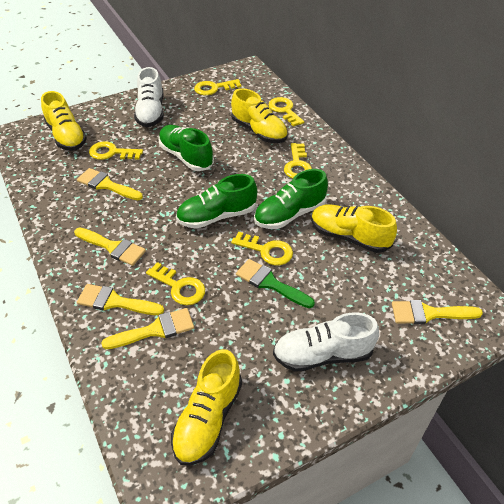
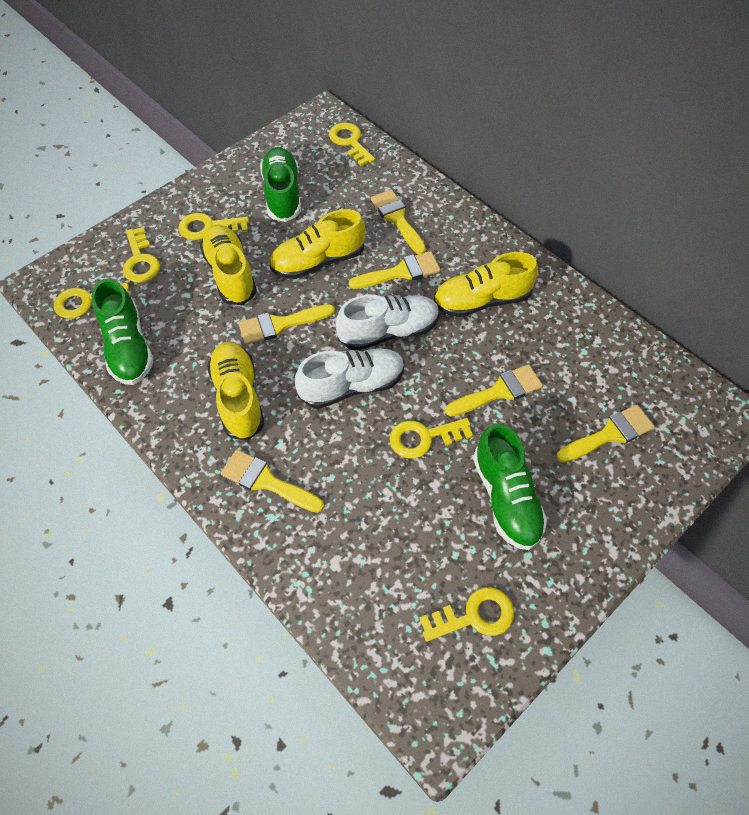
green brush: 1 -> 0
yellow brush: 5 -> 6

